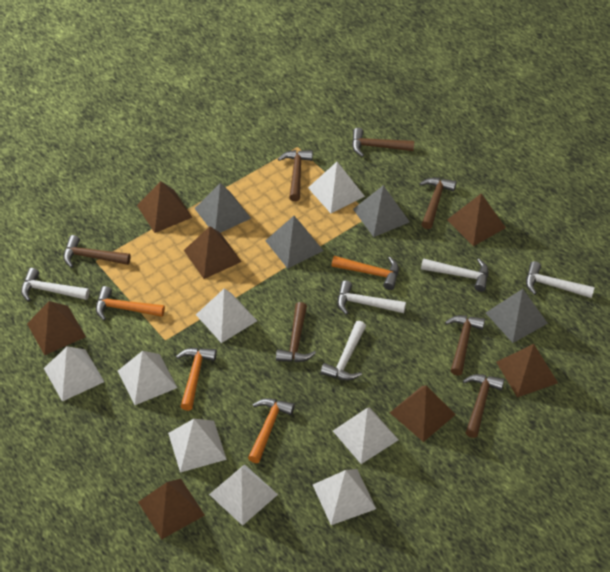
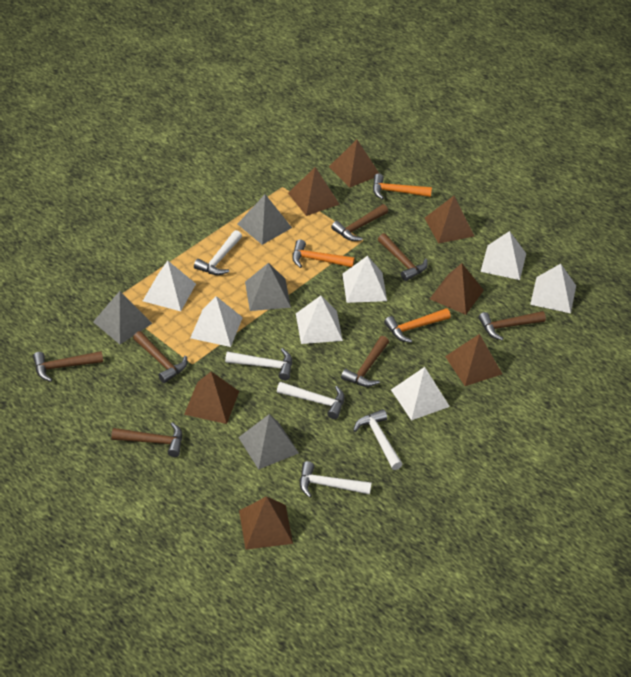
orange hammer: 4 -> 3
white pyramid: 8 -> 7

